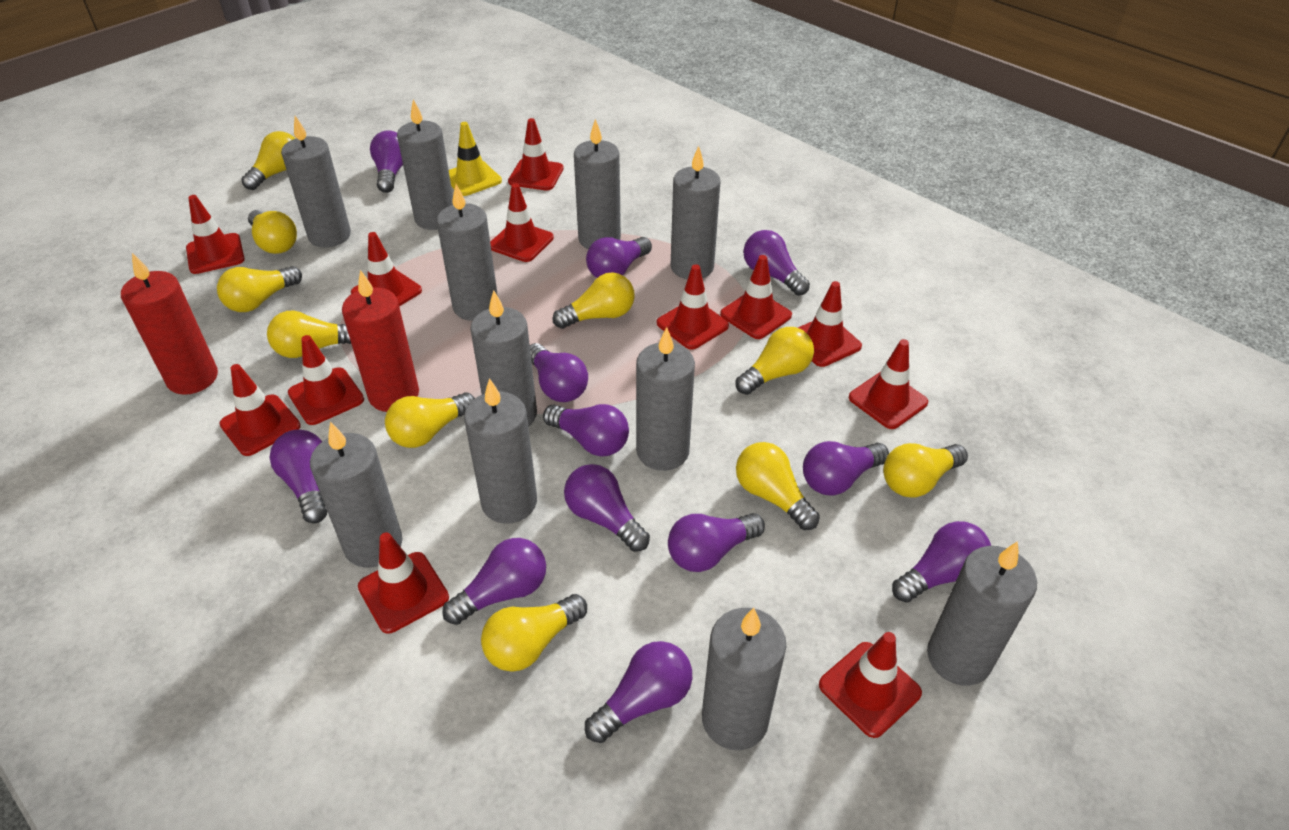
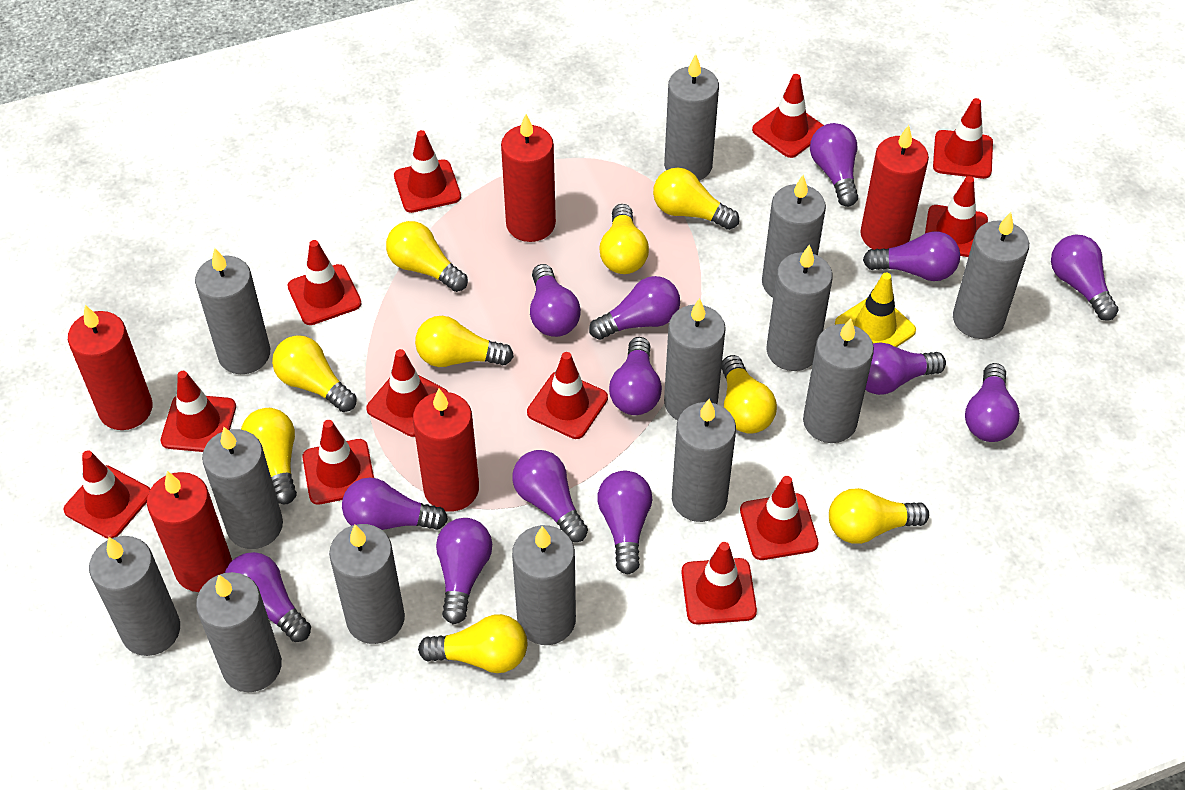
grey candle: 11 -> 13
purple light bulb: 12 -> 13
red candle: 2 -> 5
yellow light bulb: 10 -> 9

